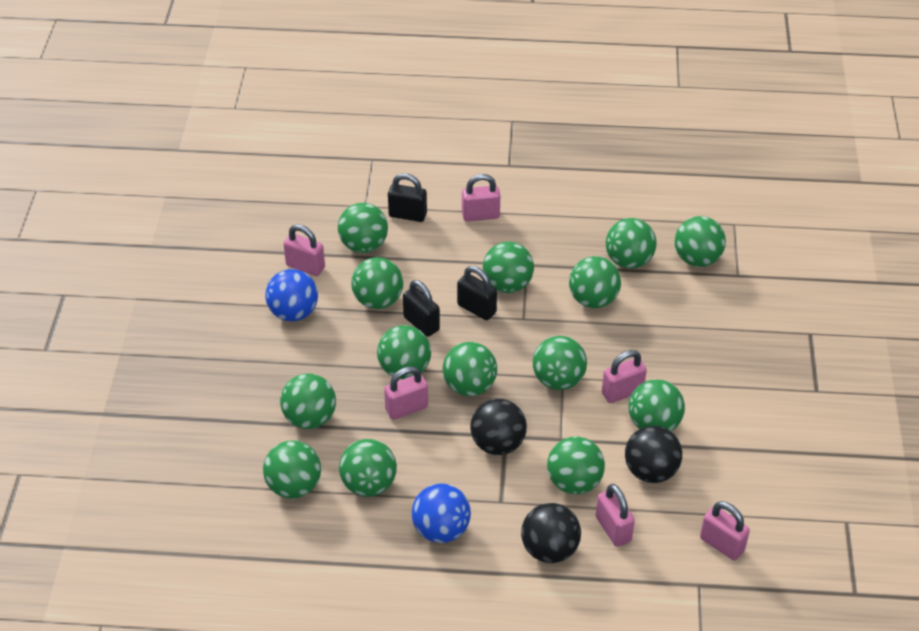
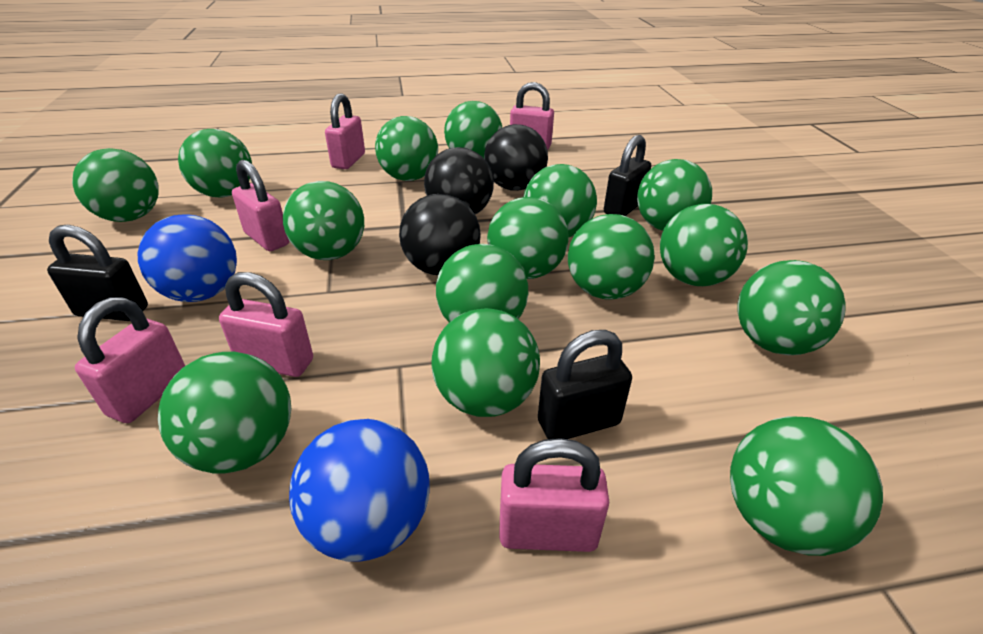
green ball: 14 -> 15

